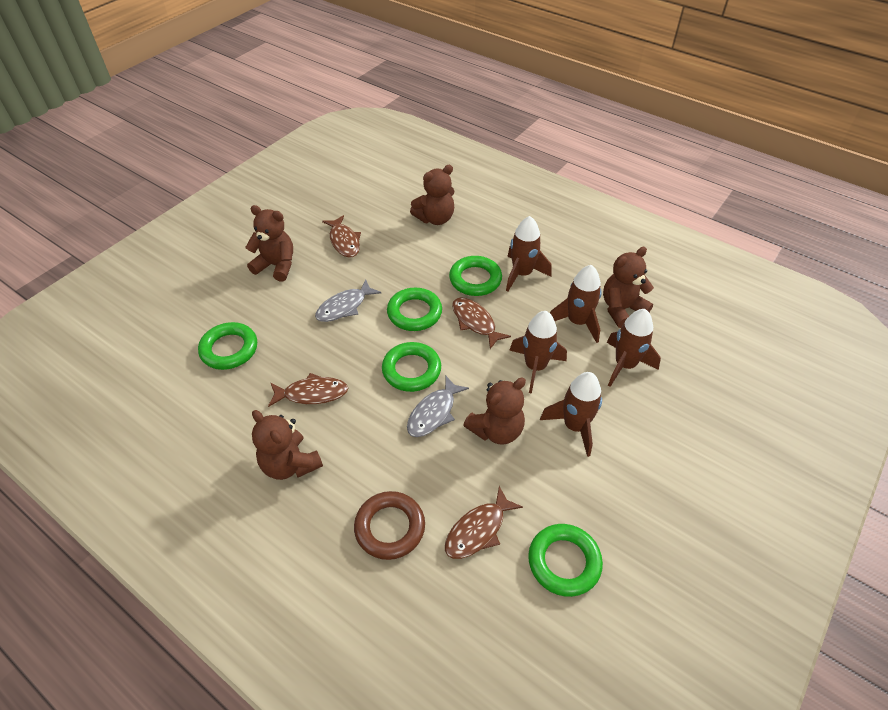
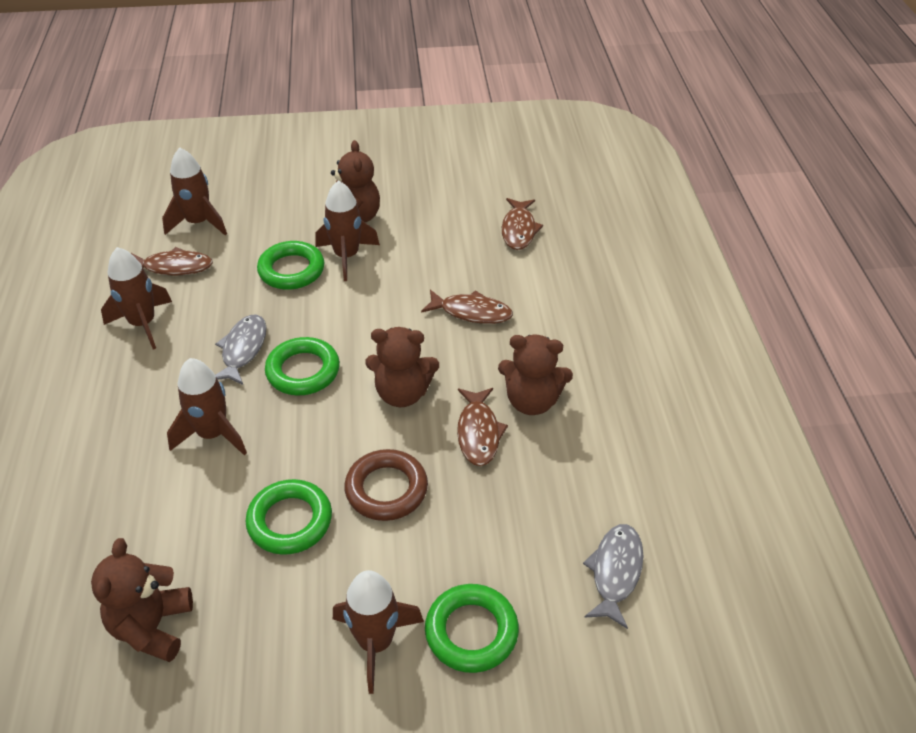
brown teddy bear: 5 -> 4
green ring: 5 -> 4

